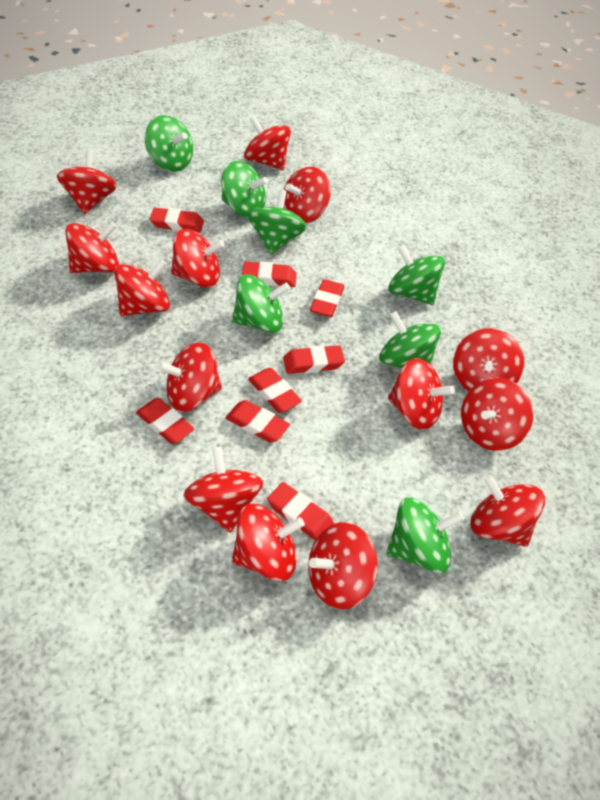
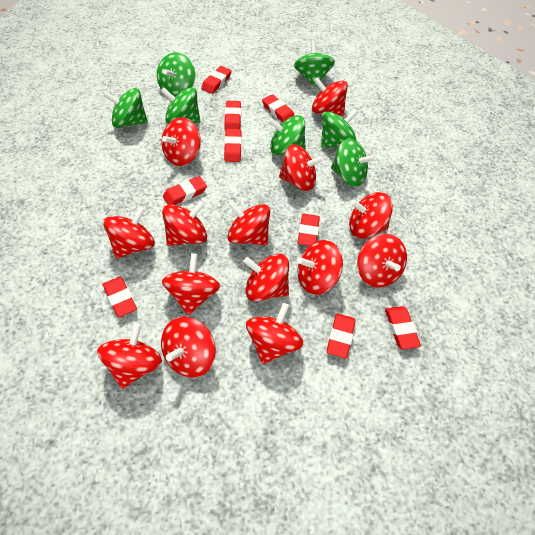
red eraser: 8 -> 9

